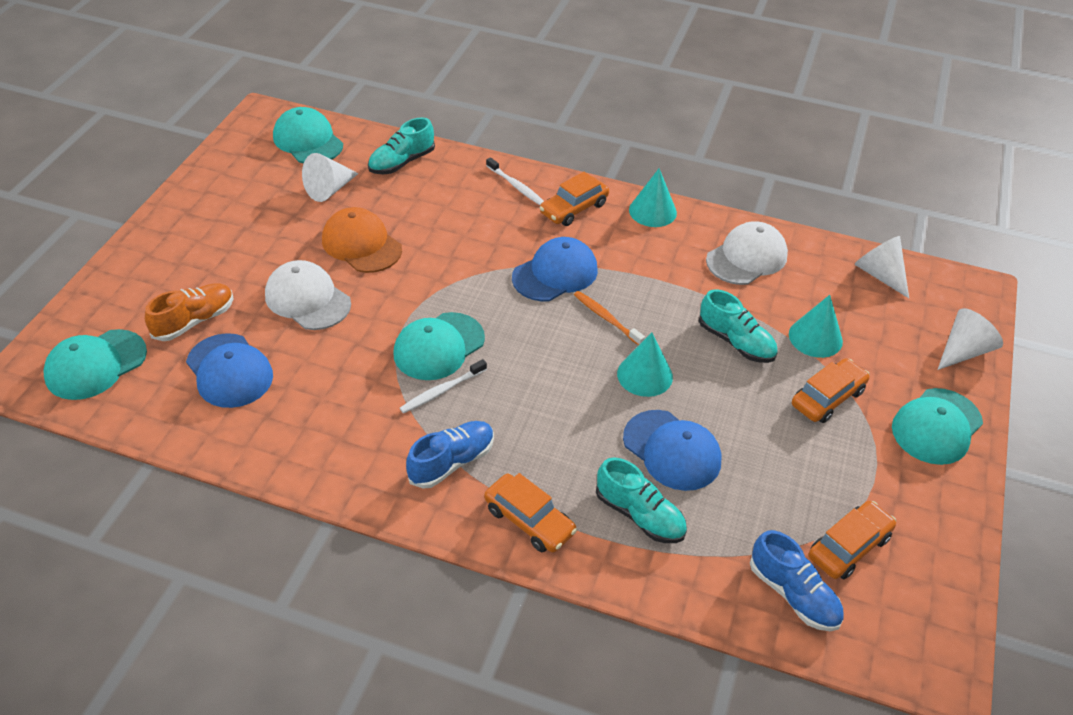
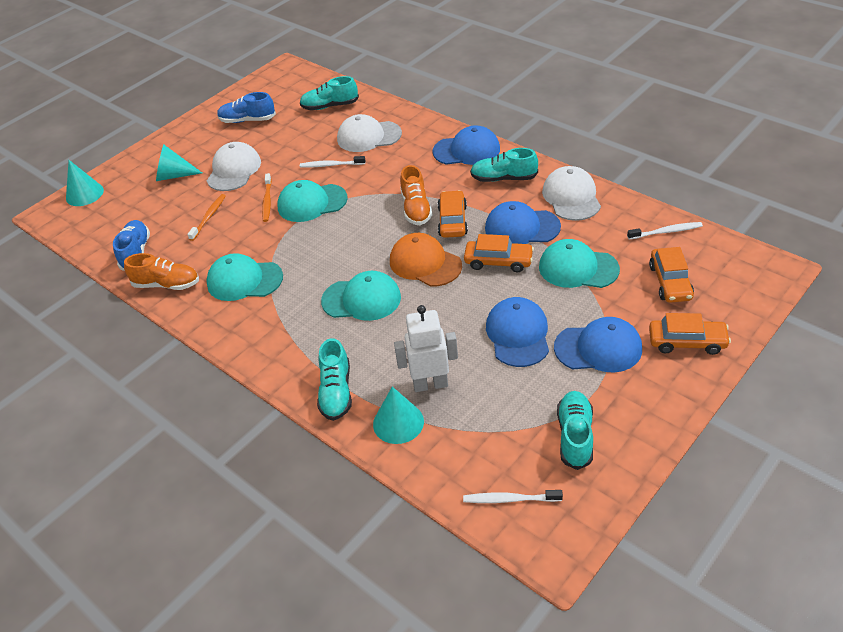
blue cap: 3 -> 4
orange shoe: 1 -> 2
orange toothbrush: 1 -> 2
turquoise shoe: 3 -> 4
white cap: 2 -> 3
white cone: 3 -> 0
white robot: 0 -> 1
white toothbrush: 2 -> 3

